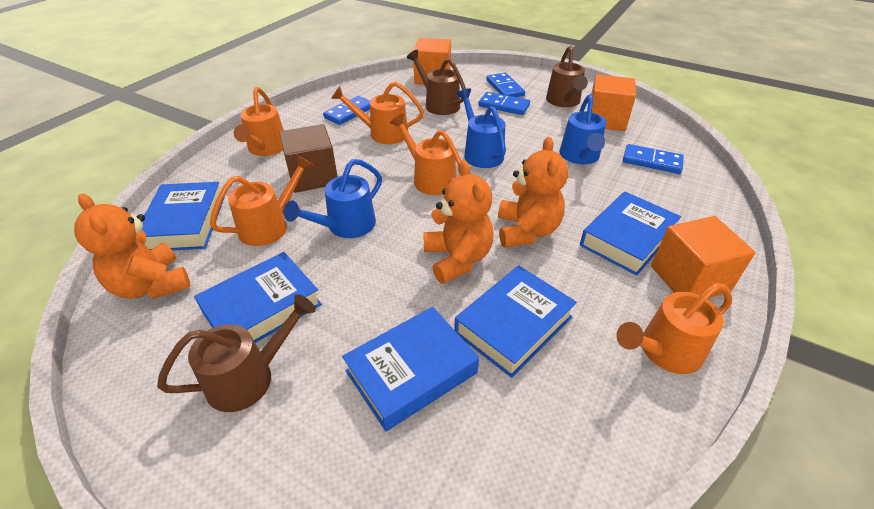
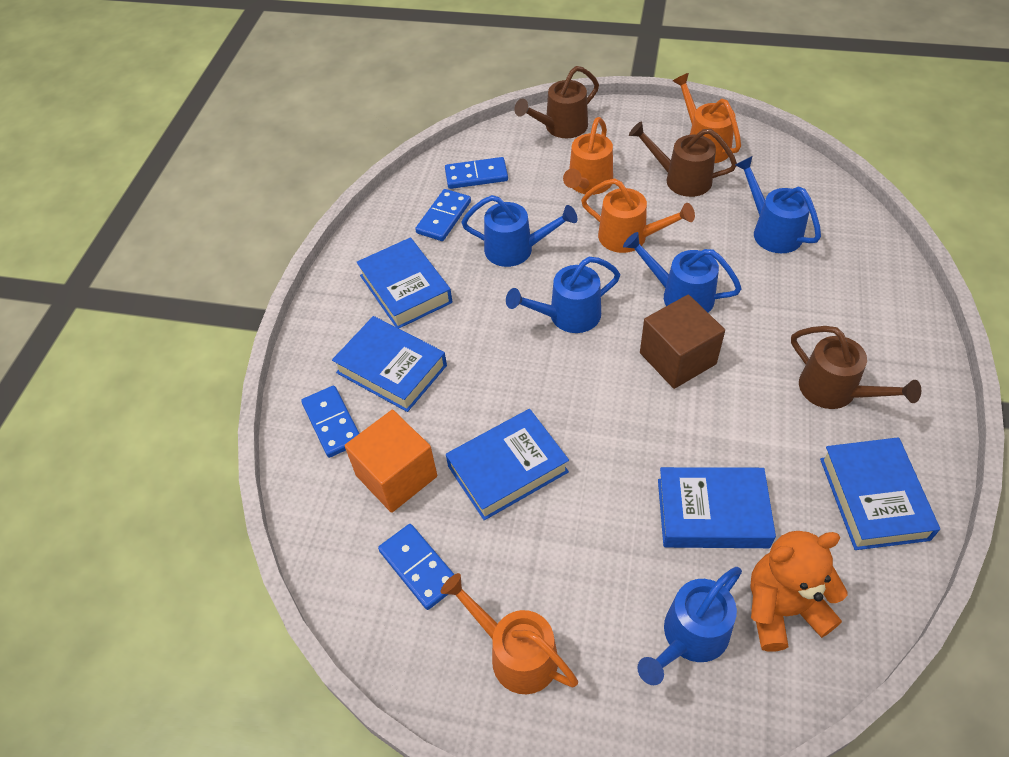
blue watering can: 3 -> 5
orange cube: 3 -> 1
orange teddy bear: 3 -> 1
orange watering can: 5 -> 4

